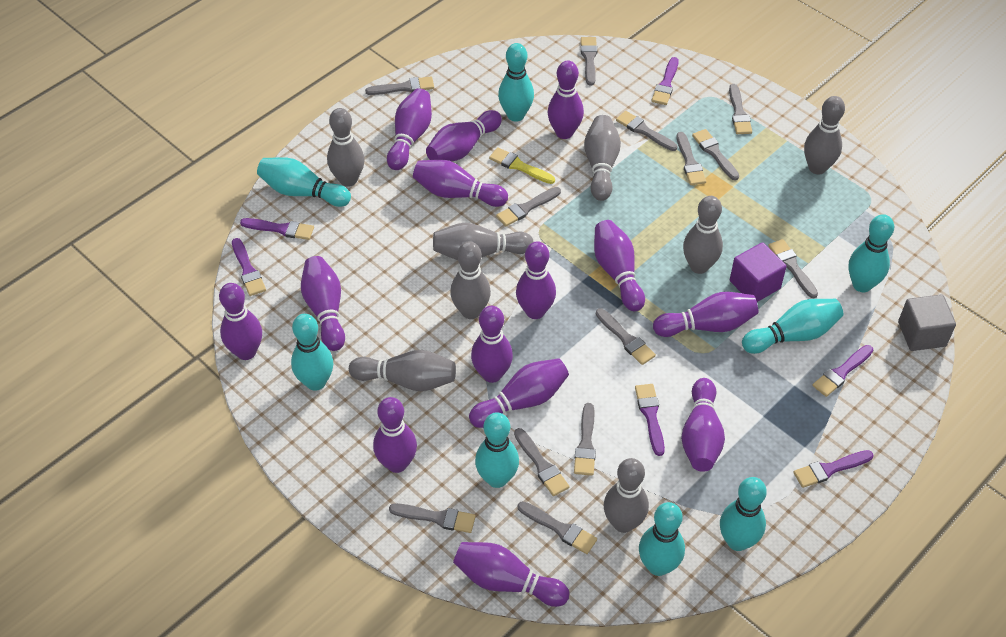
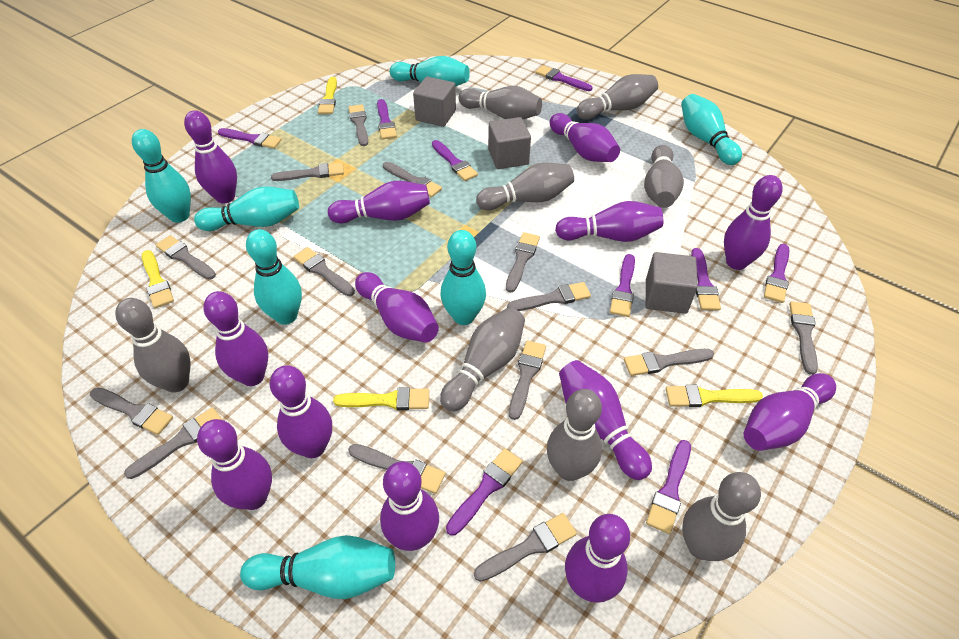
grey brush: 13 -> 14
grey cube: 1 -> 3
purple bowling pin: 14 -> 13
purple brush: 6 -> 9
purple cube: 1 -> 0
turquoise bowling pin: 8 -> 7
yellow brush: 1 -> 4

